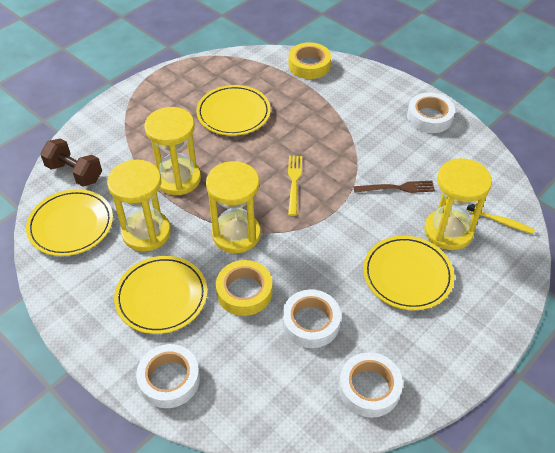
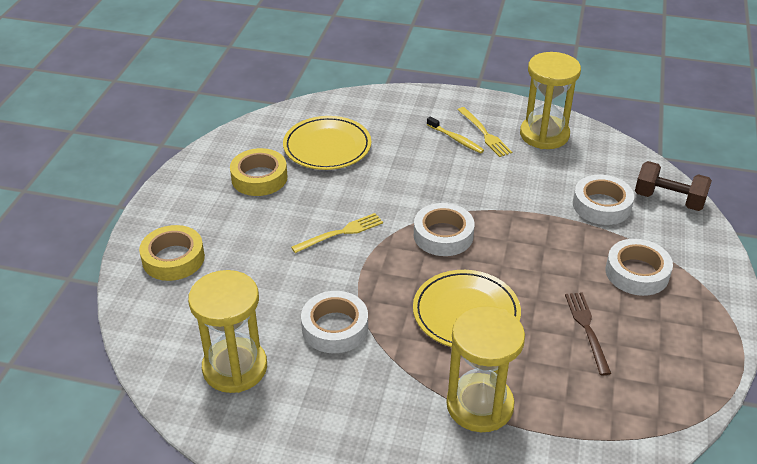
yellow fork: 1 -> 2
yellow hourglass: 4 -> 3
yellow plate: 4 -> 2

